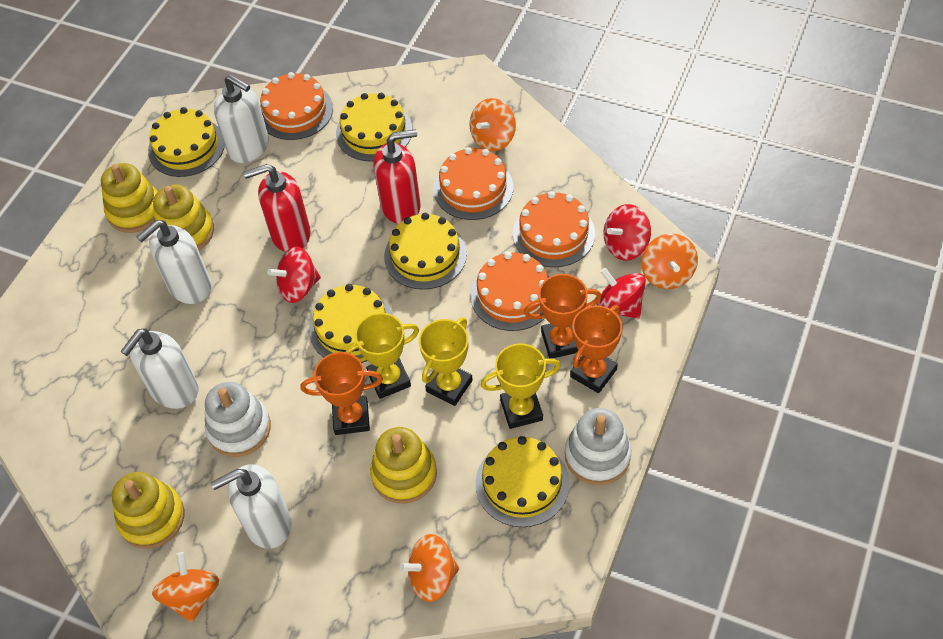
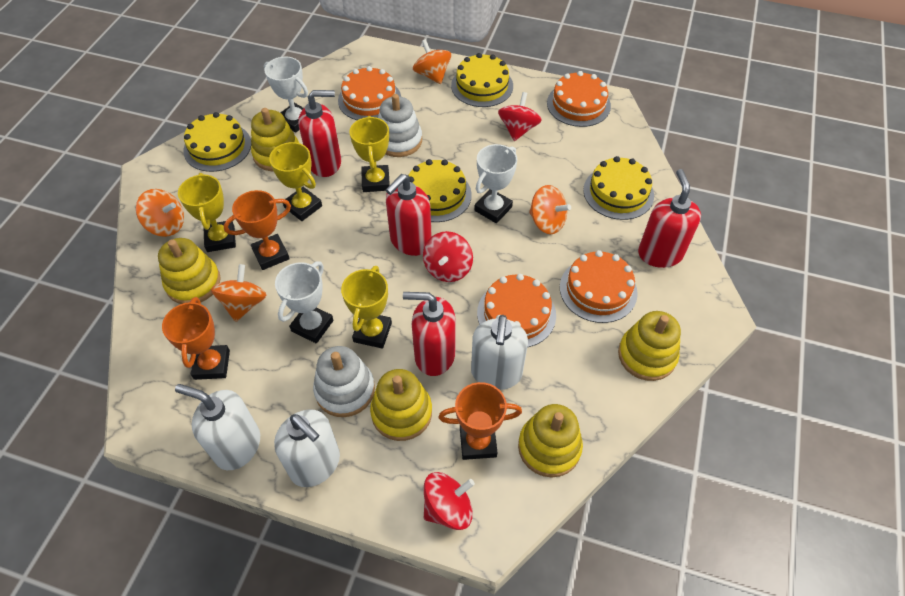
red soap dispenser: 2 -> 4
white soap dispenser: 4 -> 3
white trophy: 0 -> 3
yellow cake: 5 -> 4
yellow stacking toy: 4 -> 5
yellow trophy: 3 -> 4

